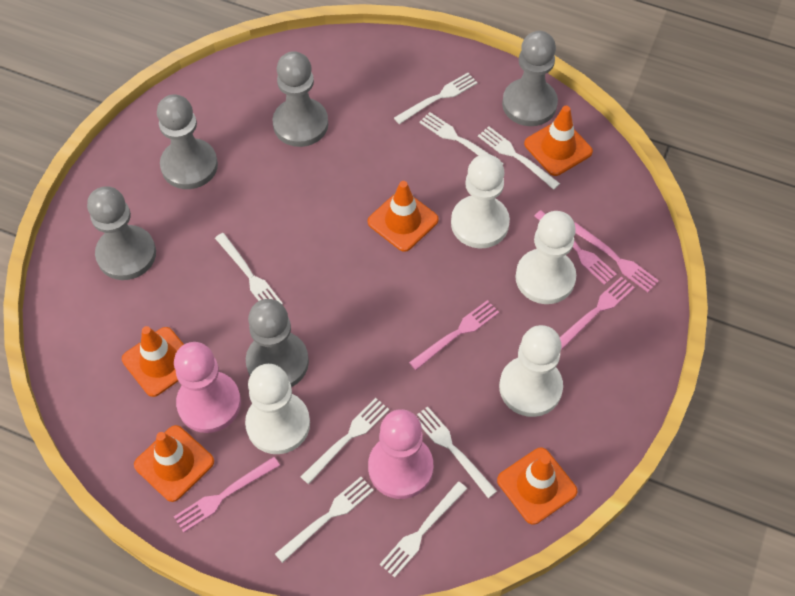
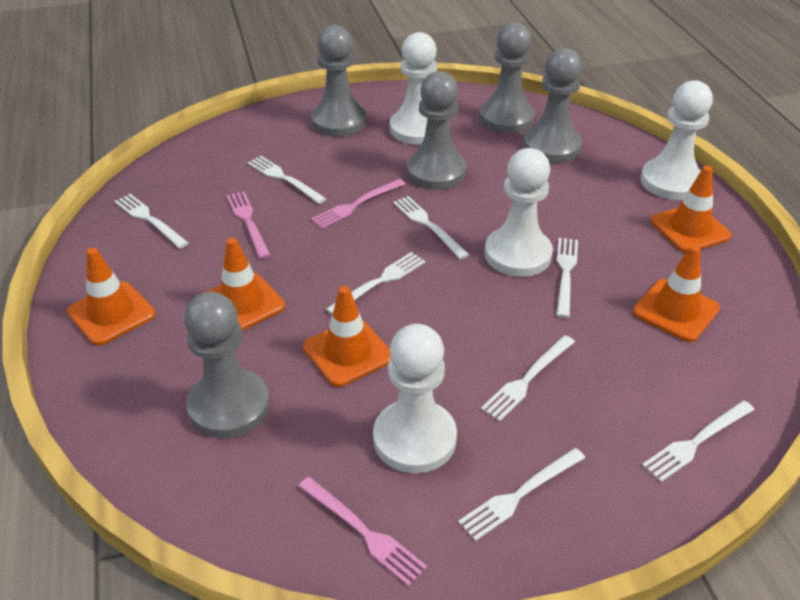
pink fork: 5 -> 3
pink pawn: 2 -> 0

